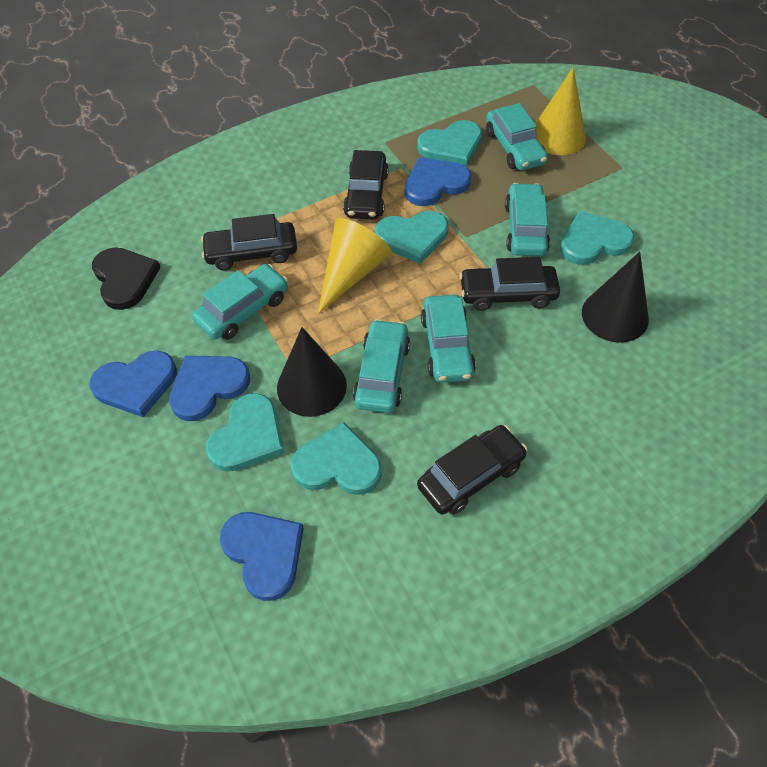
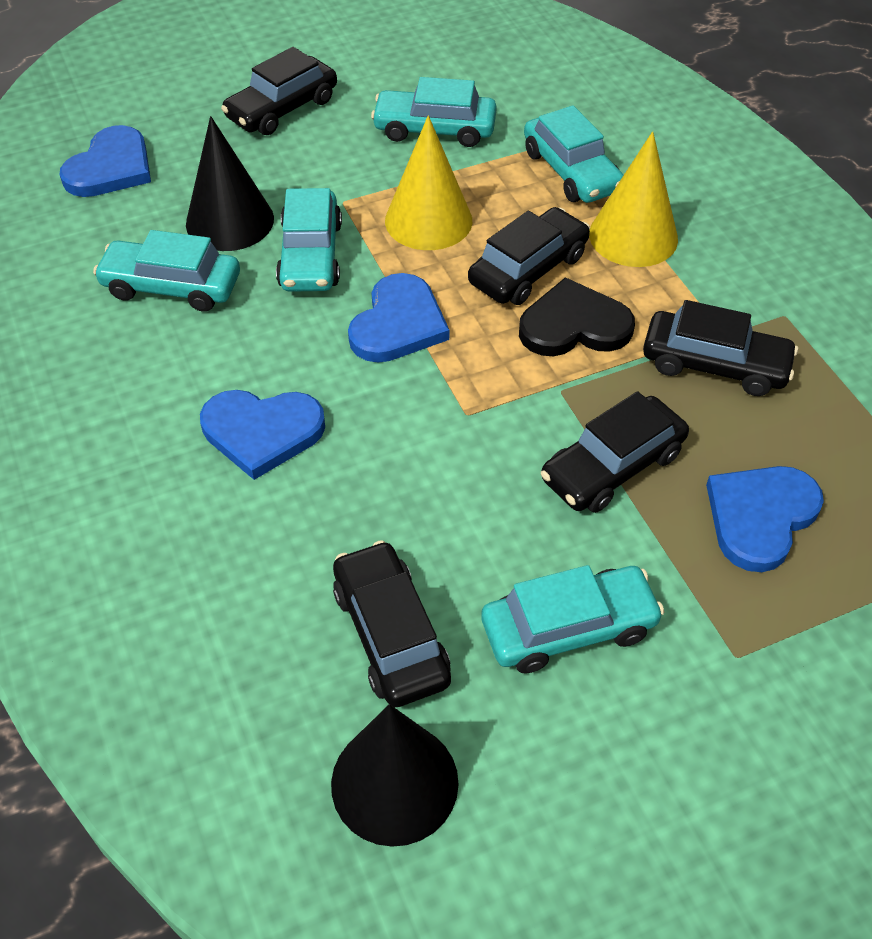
black car: 4 -> 5
turquoise heart: 5 -> 0

